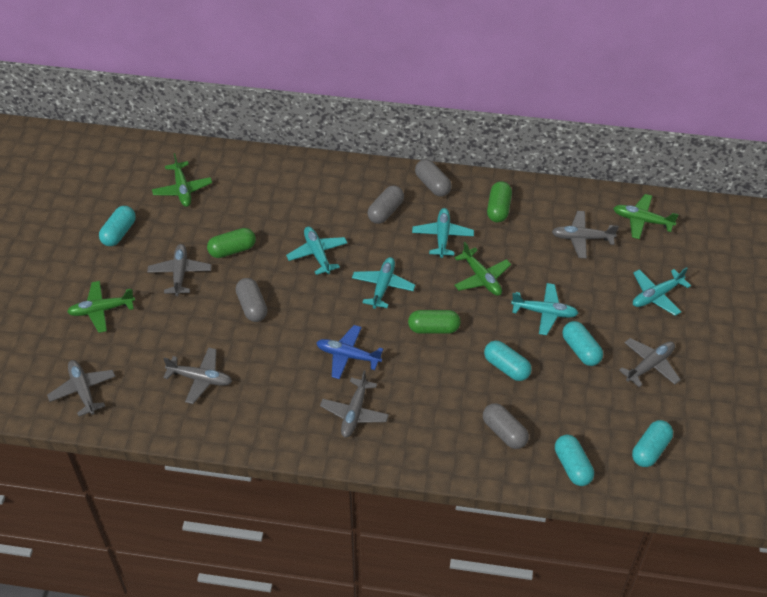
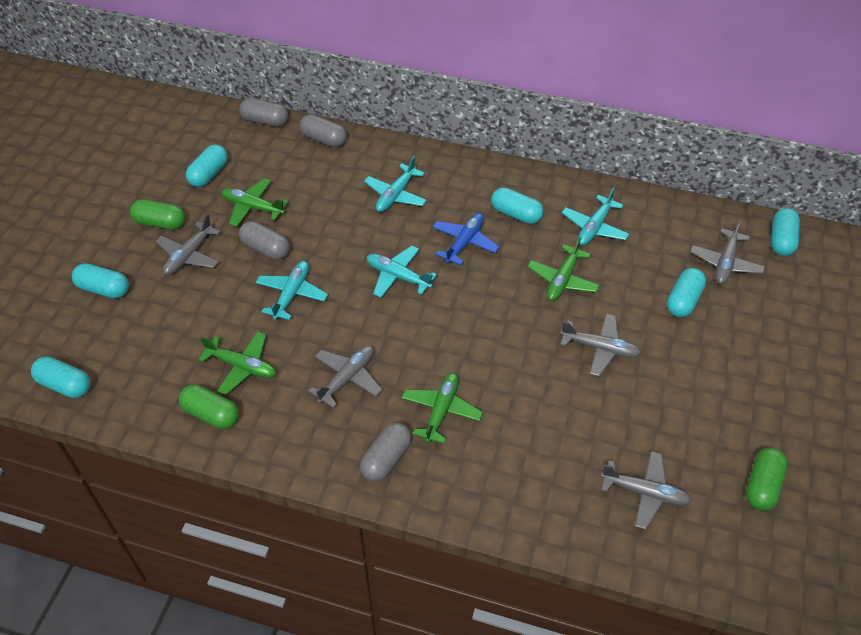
grey plane: 6 -> 5
turquoise capsule: 5 -> 6
turquoise plane: 5 -> 4

